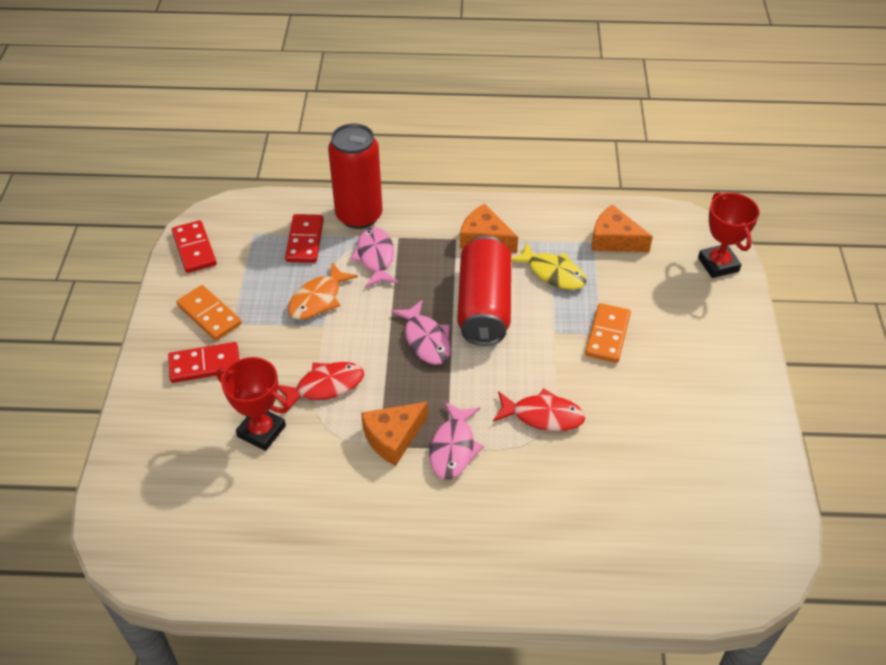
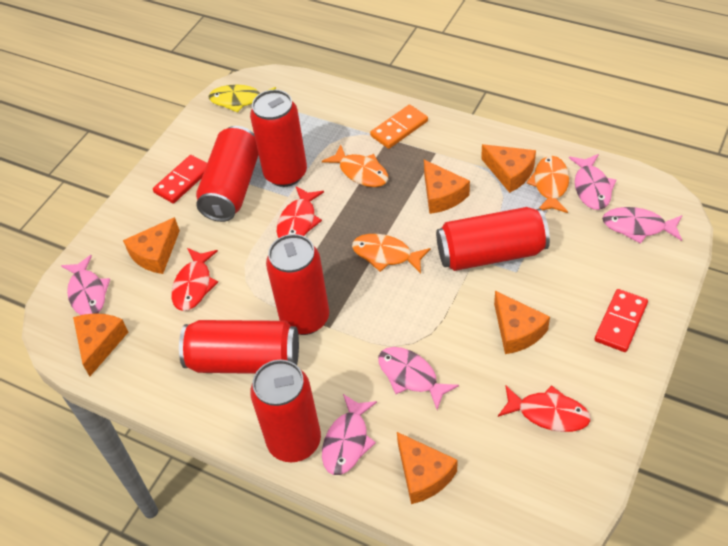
orange cheese: 3 -> 6
orange domino: 2 -> 1
orange fish: 1 -> 3
pink fish: 3 -> 5
red can: 2 -> 6
red domino: 3 -> 2
red fish: 2 -> 3
red trophy: 2 -> 0

